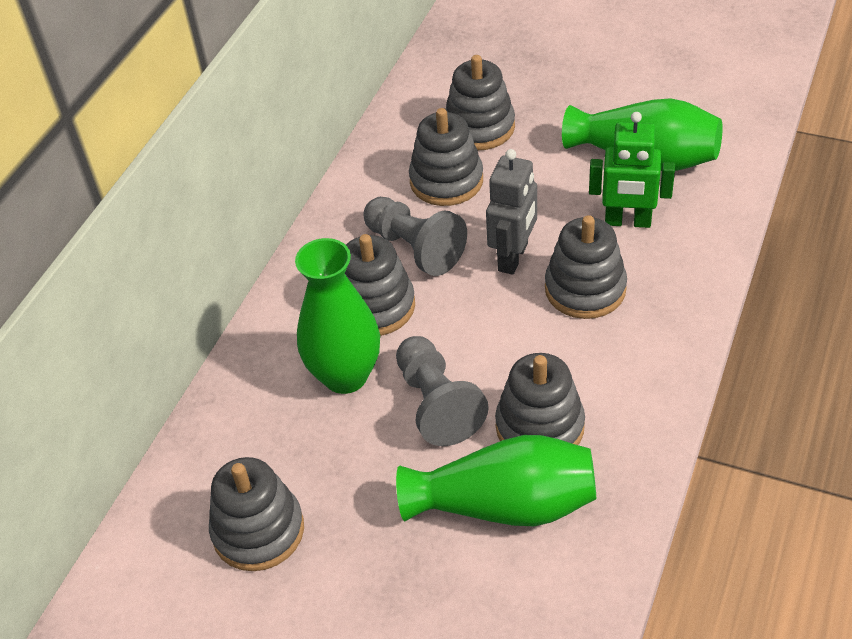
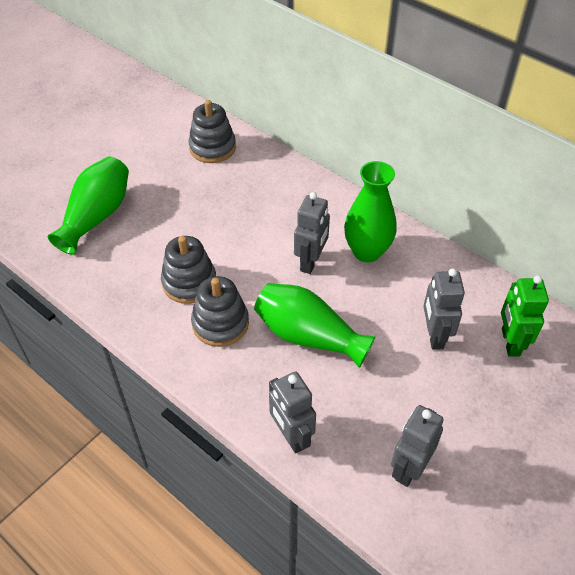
grey pawn: 2 -> 0
grey robot: 1 -> 4
grey stacking toy: 6 -> 3

